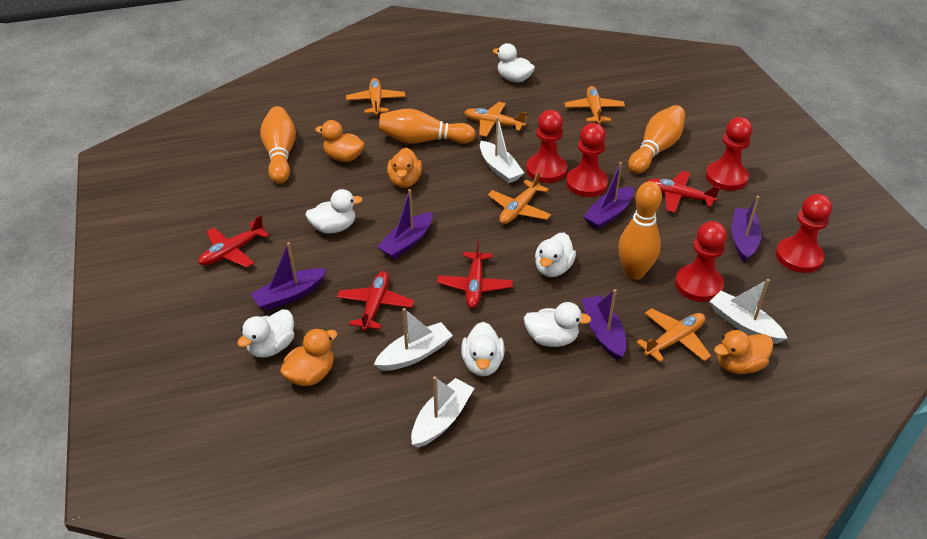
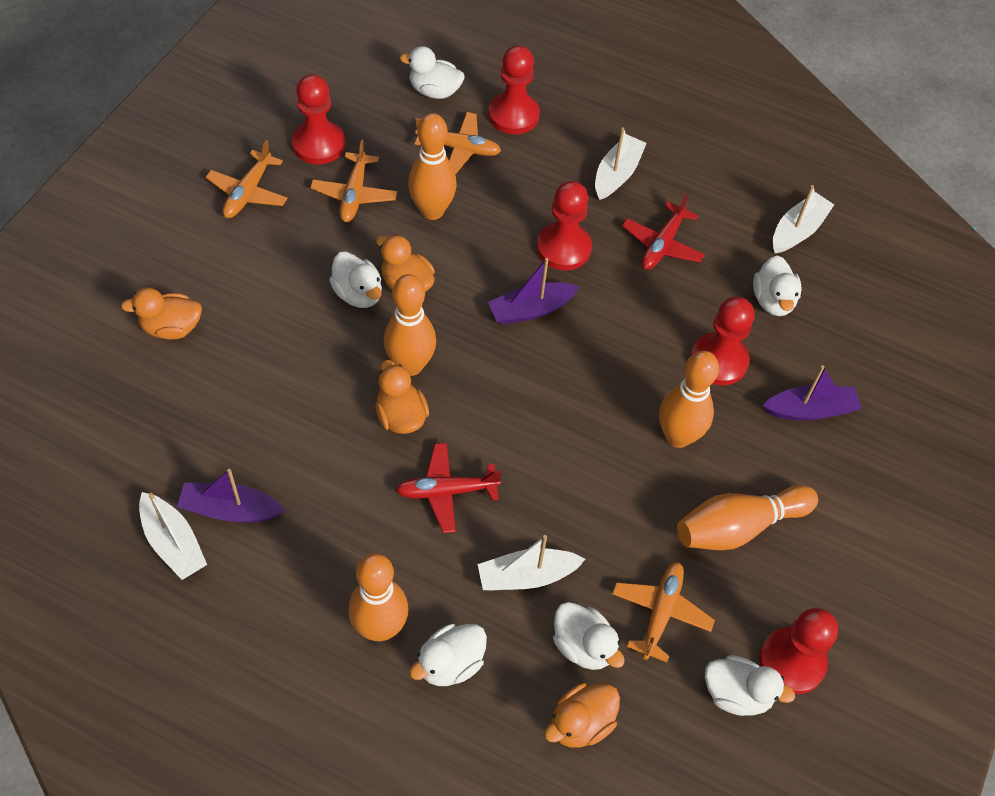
orange bowling pin: 4 -> 5
orange plane: 5 -> 4
purple boat: 5 -> 3
red plane: 4 -> 2

